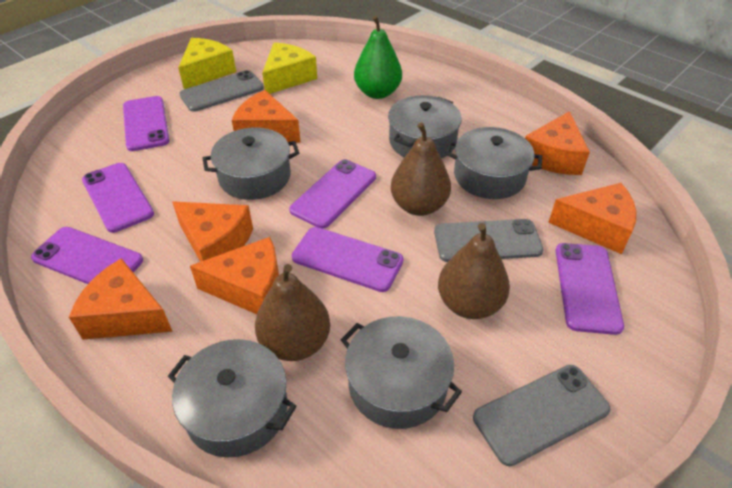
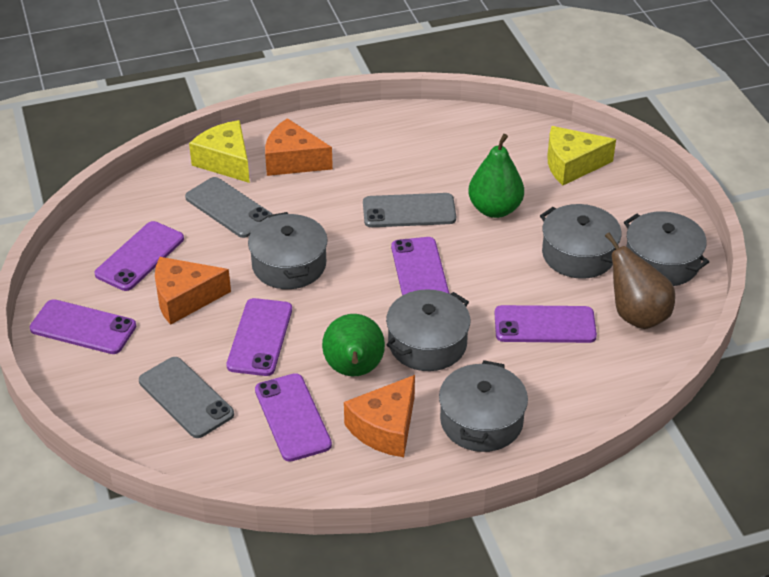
brown pear: 3 -> 1
green pear: 1 -> 2
orange cheese: 6 -> 3

